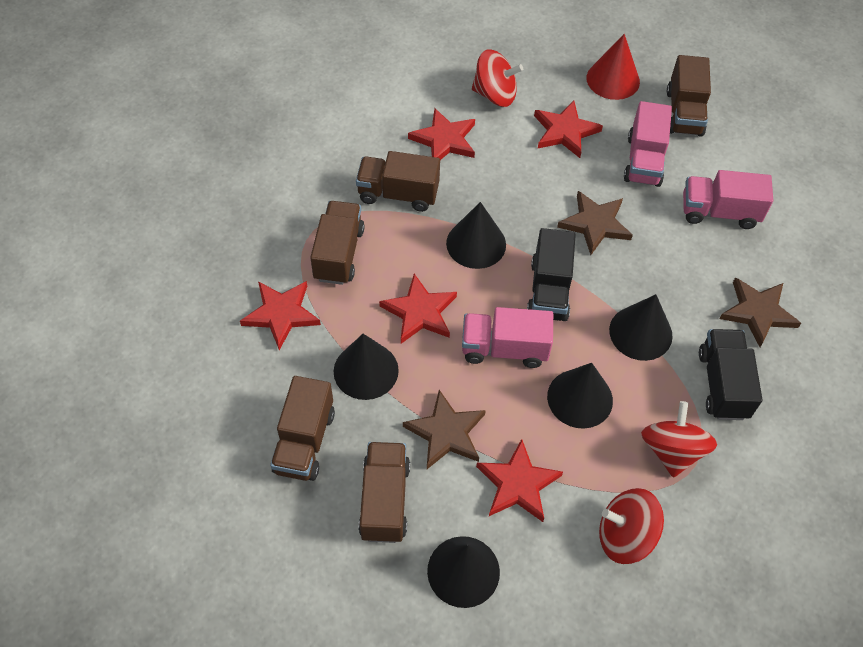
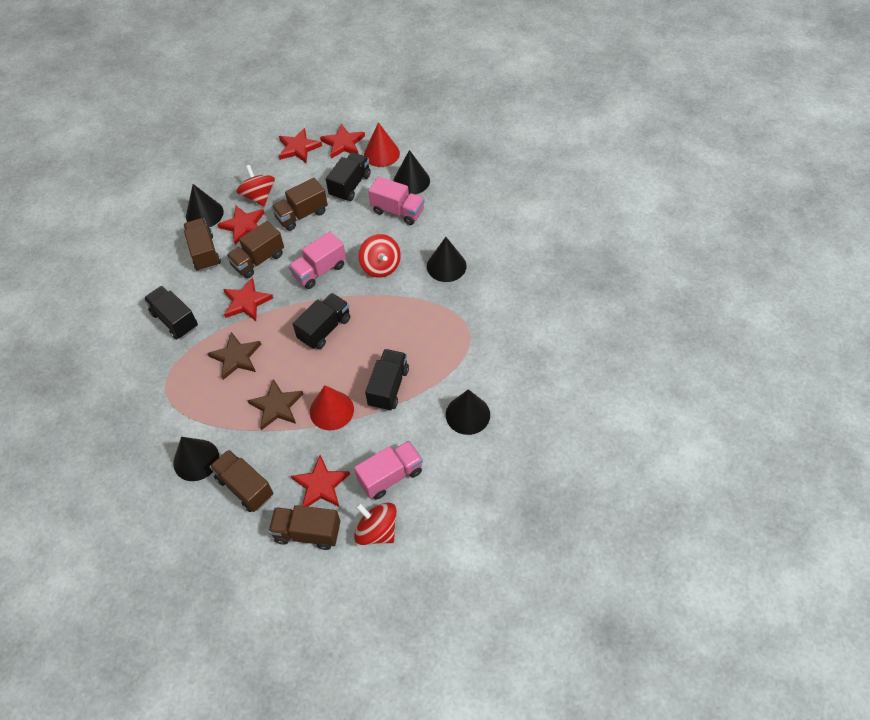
black truck: 2 -> 4
brown star: 3 -> 2
red cone: 1 -> 2

